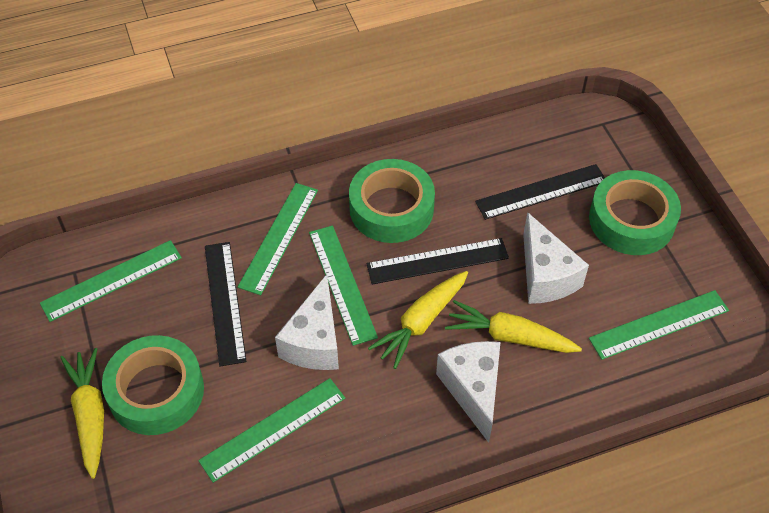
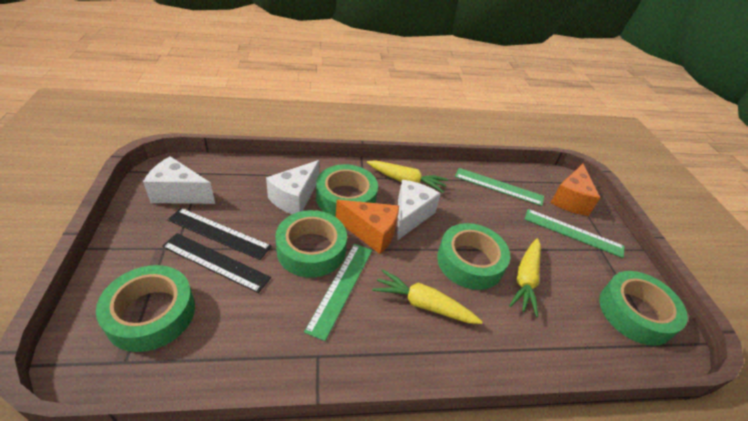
black ruler: 3 -> 2
green ruler: 5 -> 3
green tape: 3 -> 5
orange cheese: 0 -> 2

